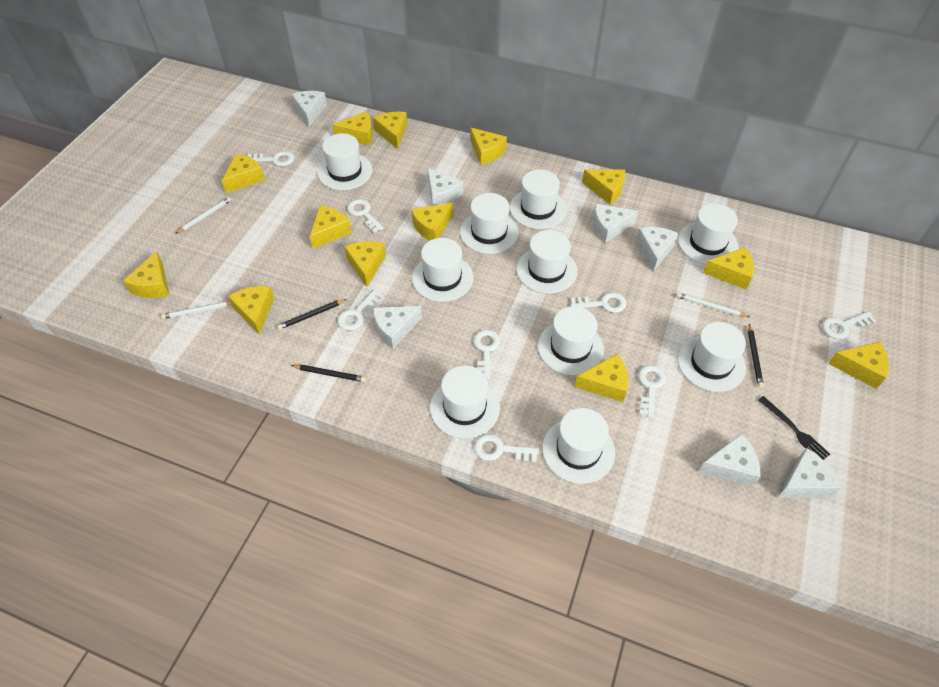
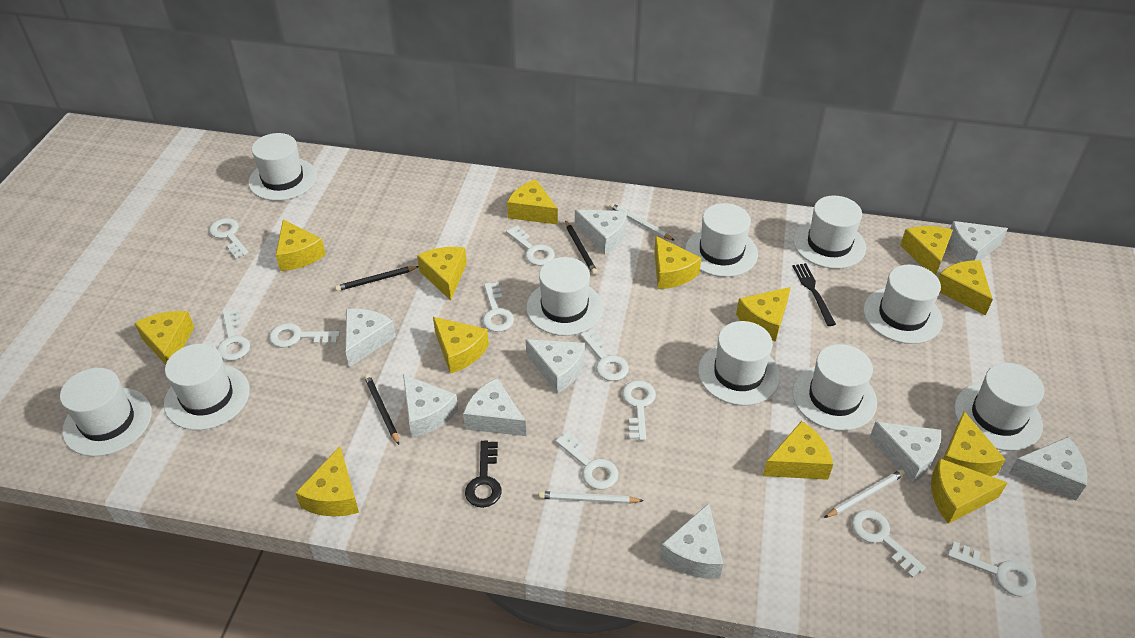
black key: 0 -> 1
white cheese: 7 -> 9
white key: 8 -> 10

